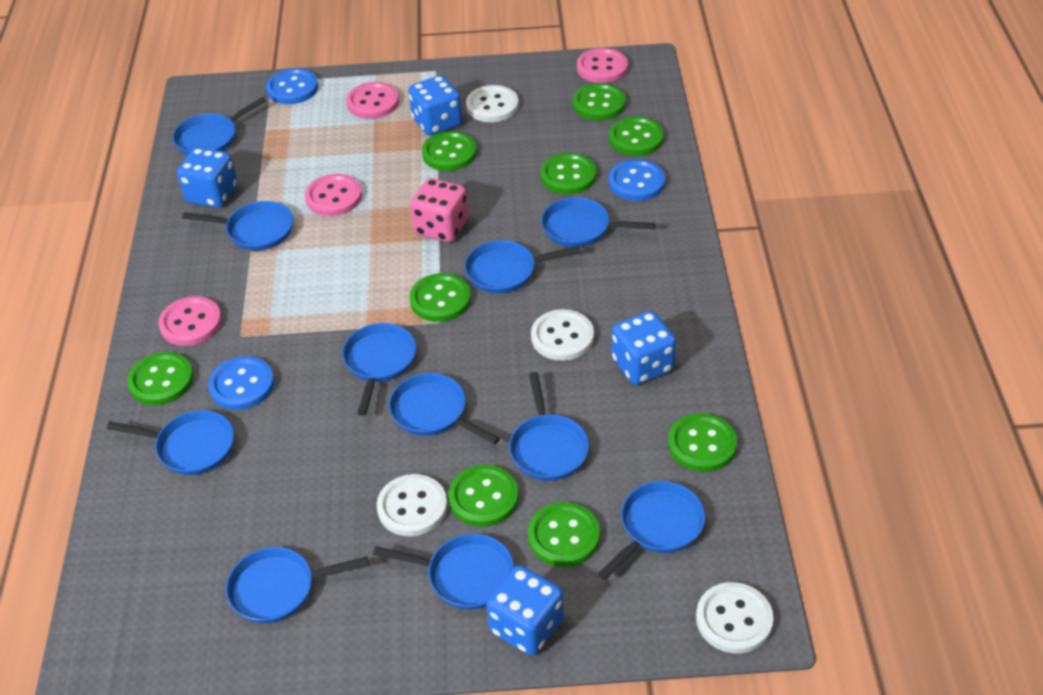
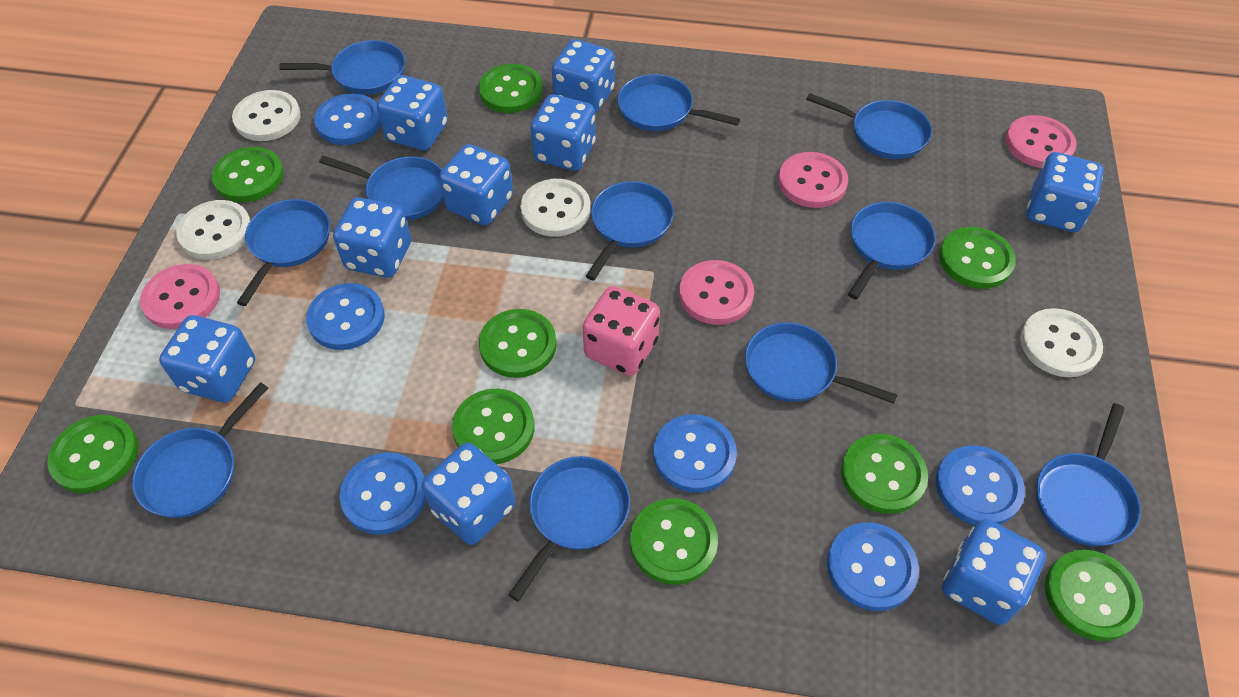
blue button: 3 -> 6
blue dice: 4 -> 9

